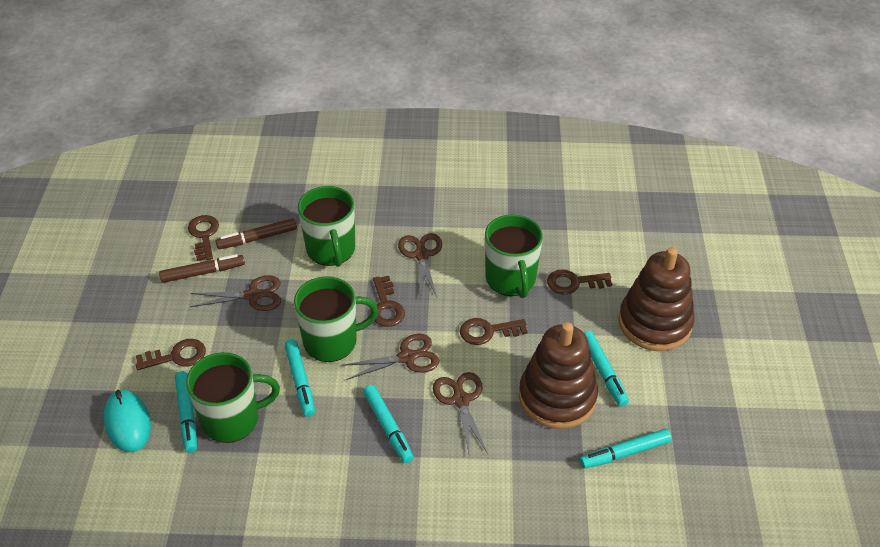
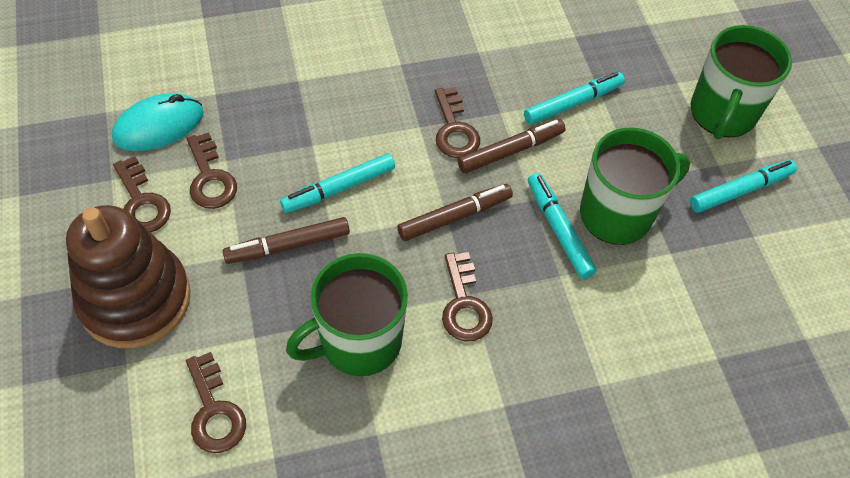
brown marker: 2 -> 3
brown scissors: 4 -> 0
brown stacking toy: 2 -> 1
green mug: 4 -> 3
turquoise marker: 5 -> 4

